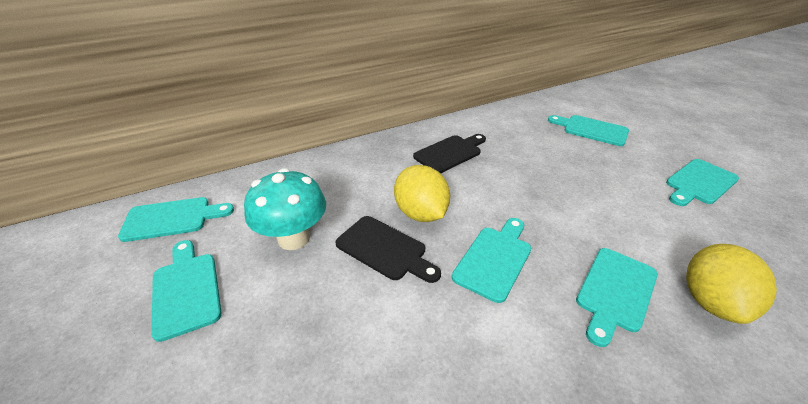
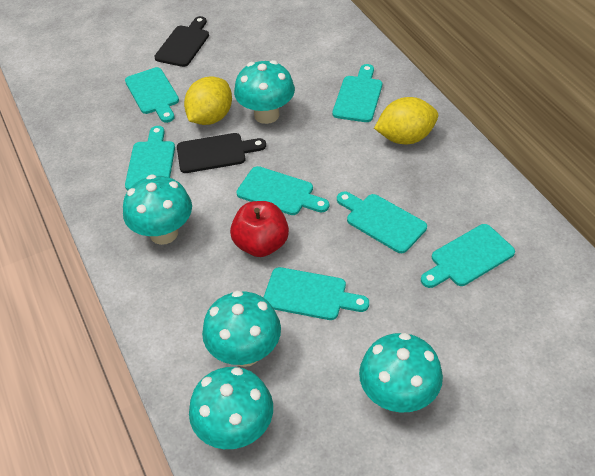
red apple: 0 -> 1
turquoise cutting board: 6 -> 7
turquoise mushroom: 1 -> 5

